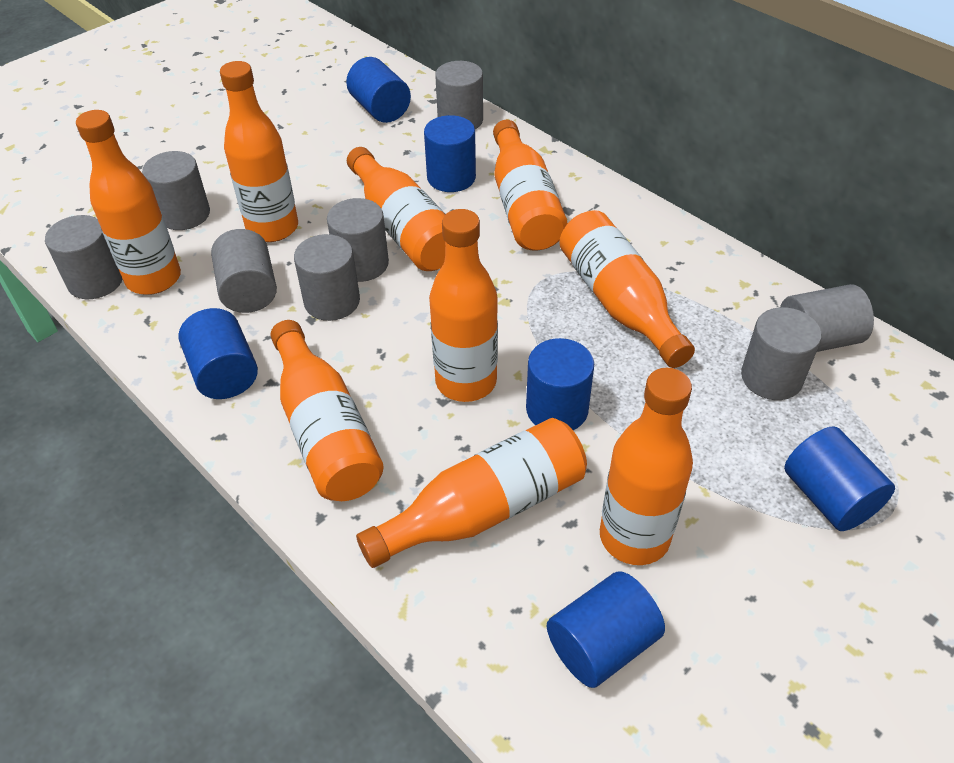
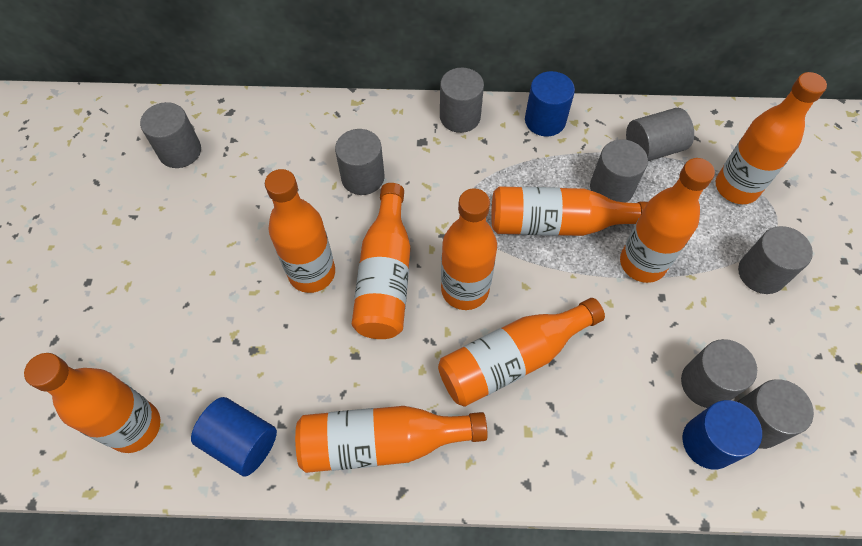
blue cylinder: 6 -> 3

